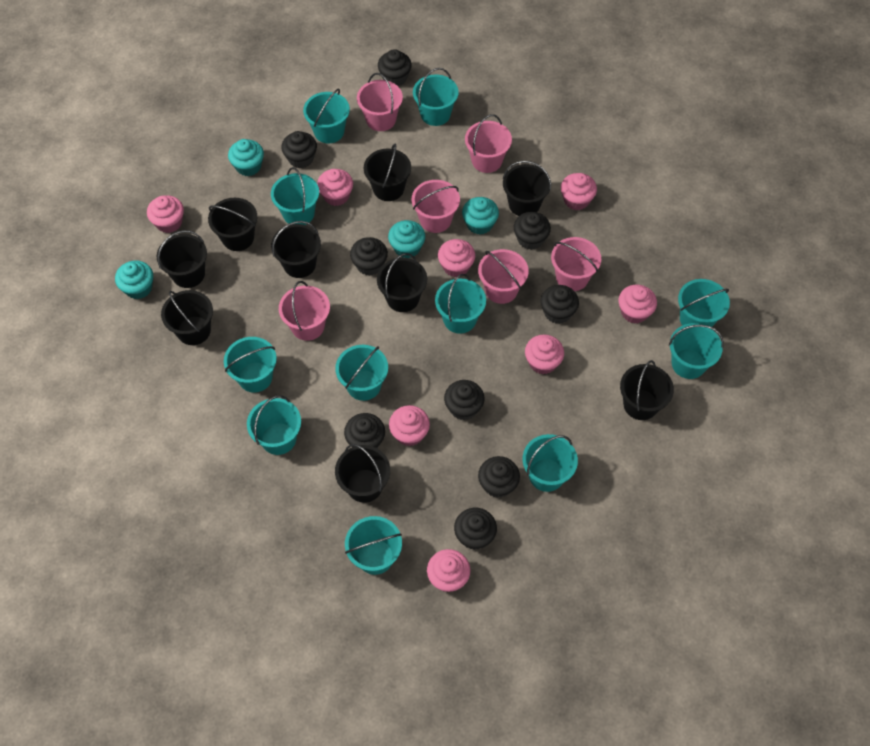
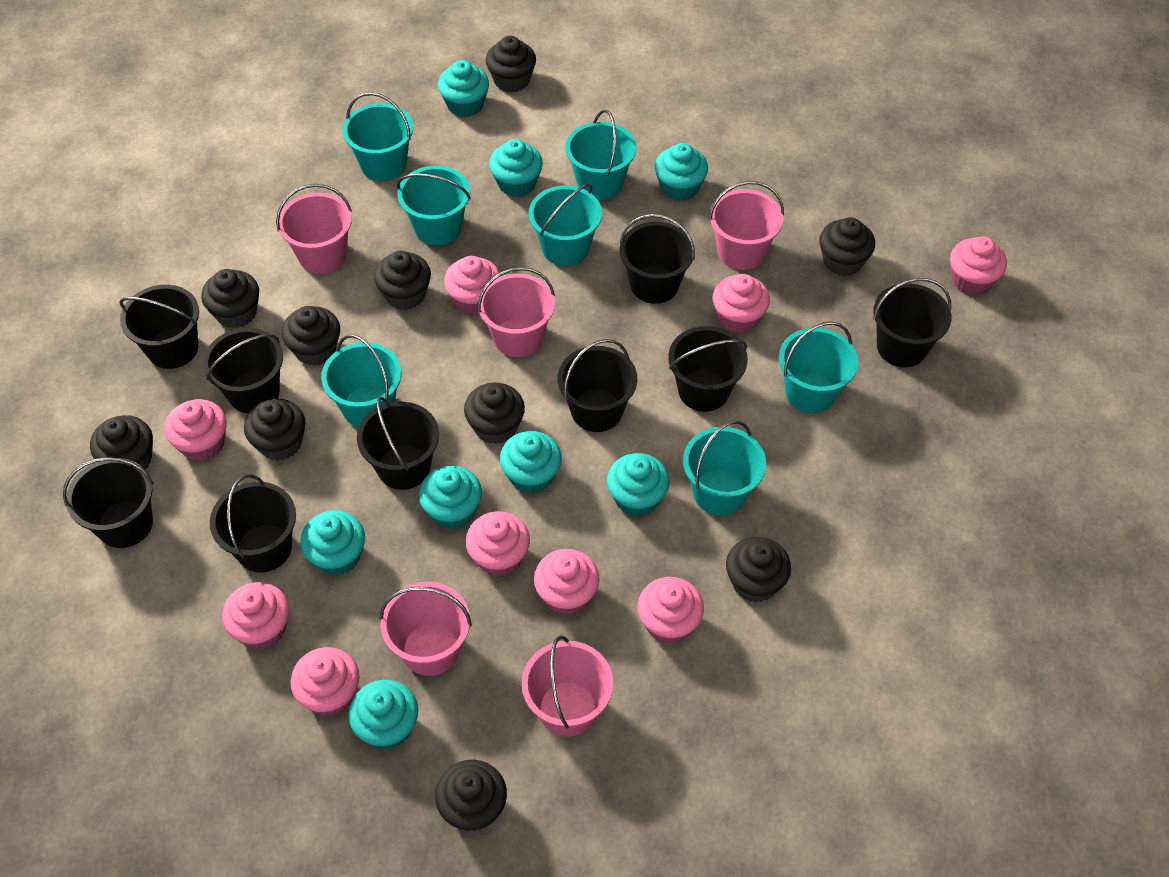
black cupcake: 9 -> 10
pink bucket: 6 -> 5
pink cupcake: 8 -> 9
turquoise bucket: 11 -> 7
turquoise cupcake: 4 -> 8

